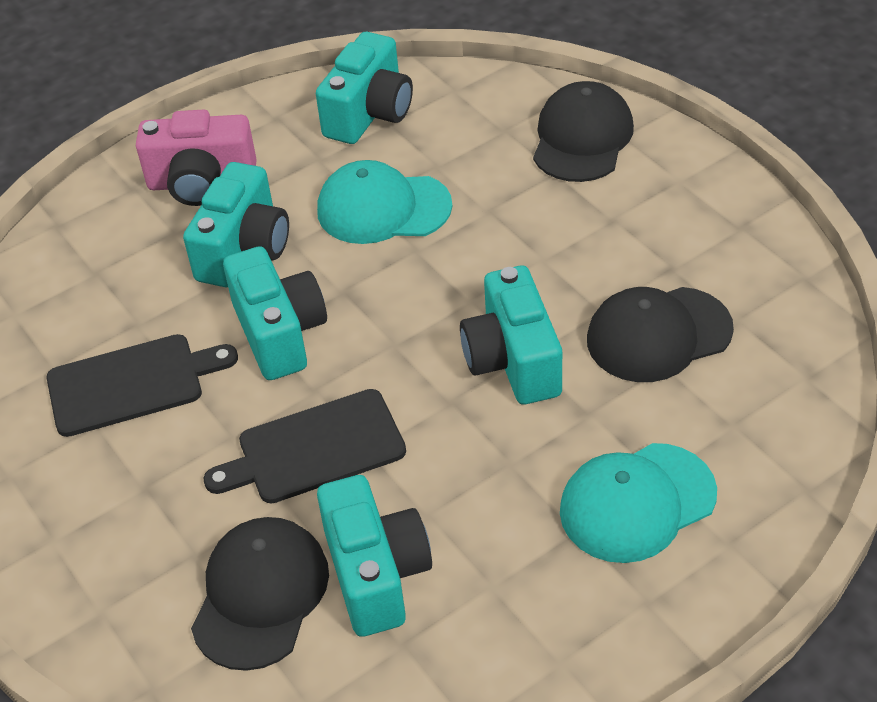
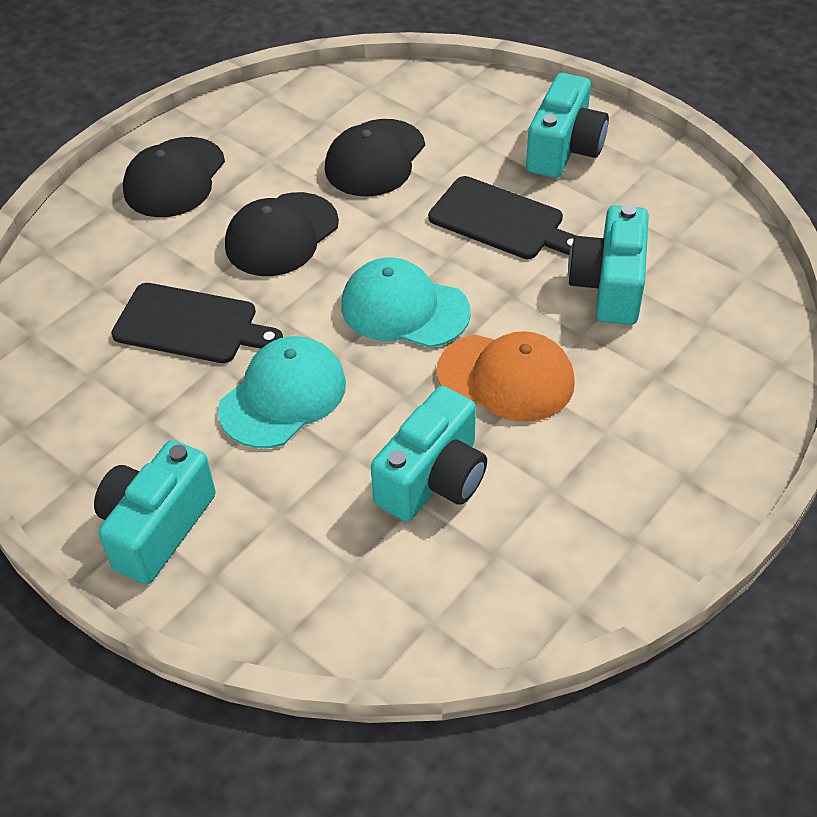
orange cap: 0 -> 1
pink camera: 1 -> 0
turquoise camera: 5 -> 4

